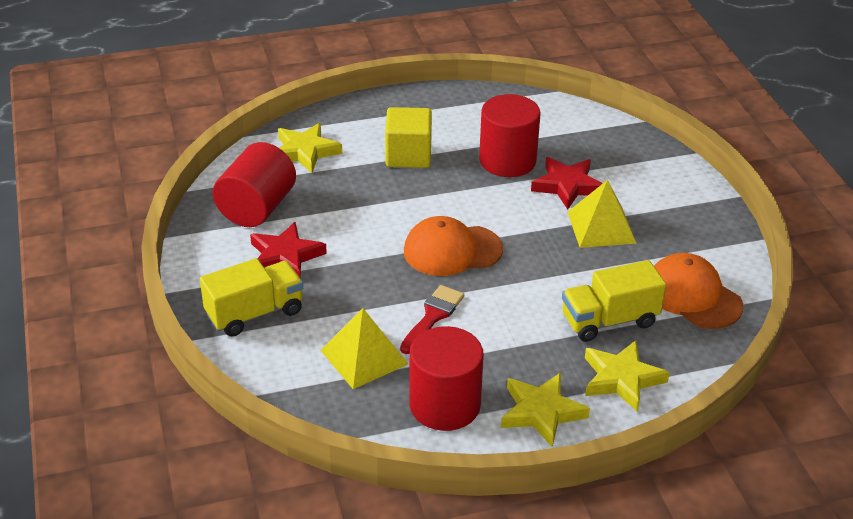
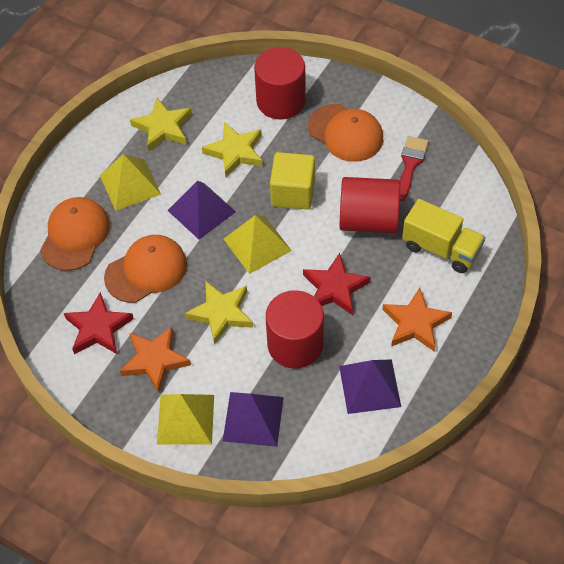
orange cap: 2 -> 3
orange star: 0 -> 2
purple pyramid: 0 -> 3
yellow pyramid: 2 -> 3
yellow truck: 2 -> 1

